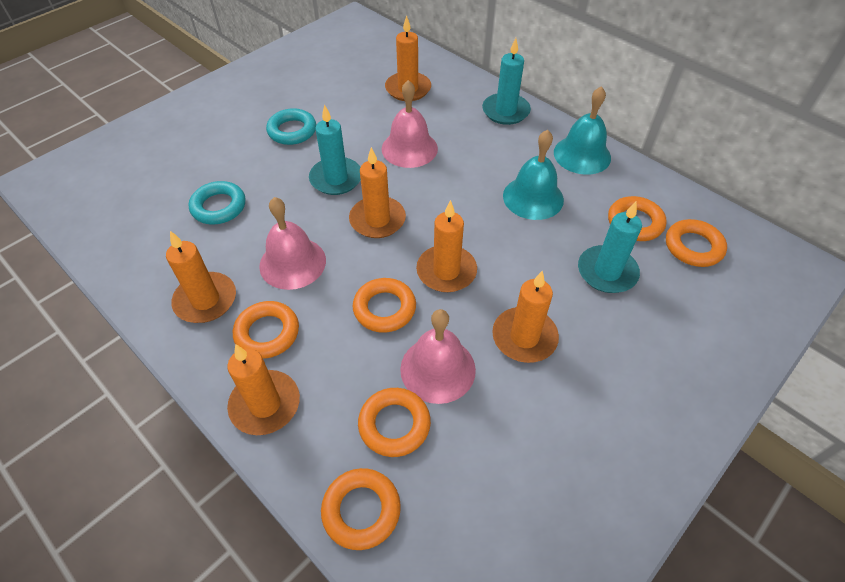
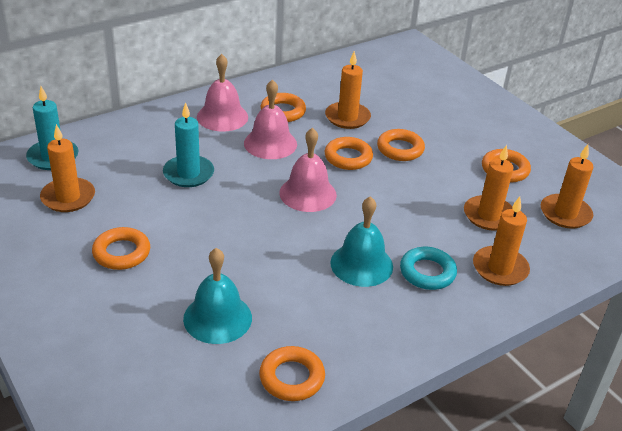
orange candle: 6 -> 5
turquoise candle: 3 -> 2
turquoise ring: 2 -> 1

